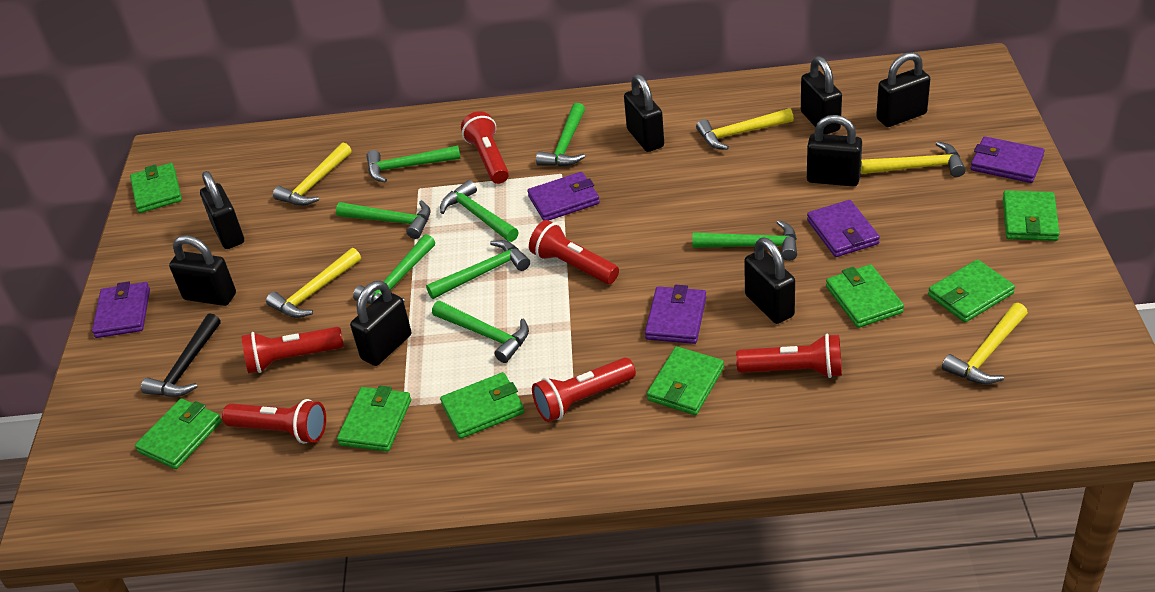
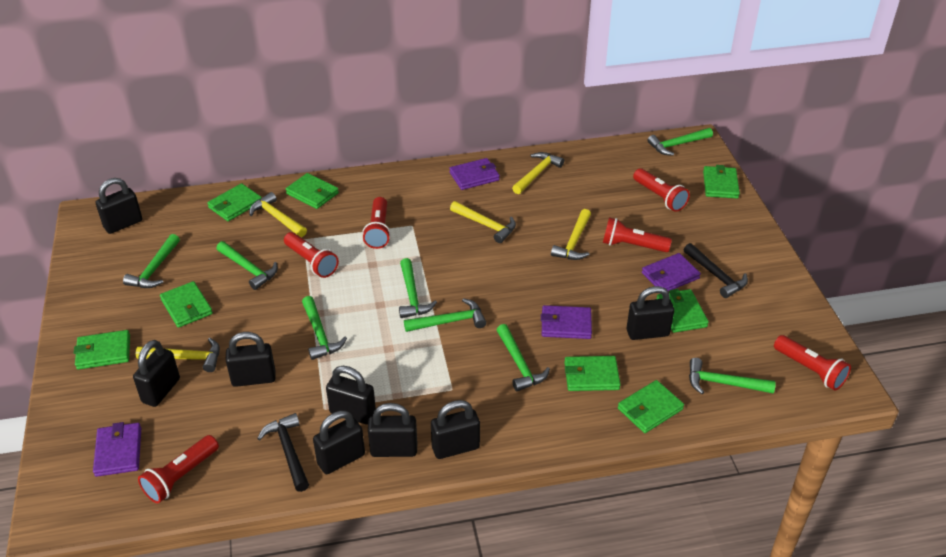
black hammer: 1 -> 2
purple wallet: 5 -> 4

